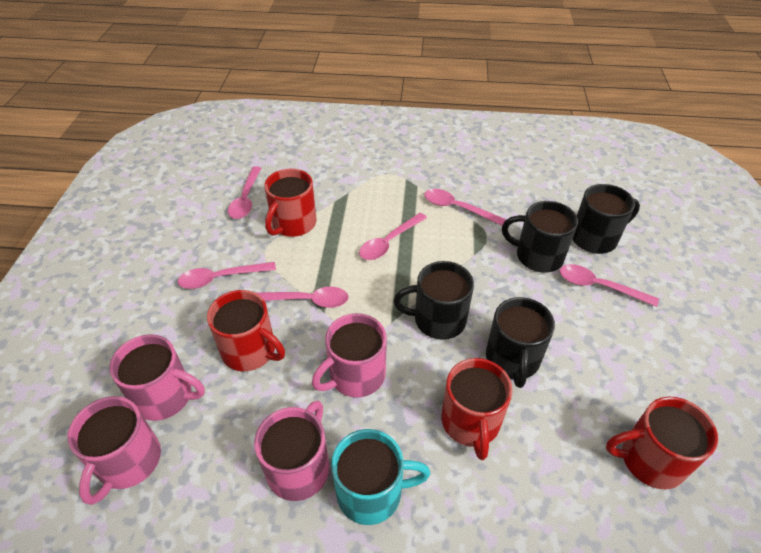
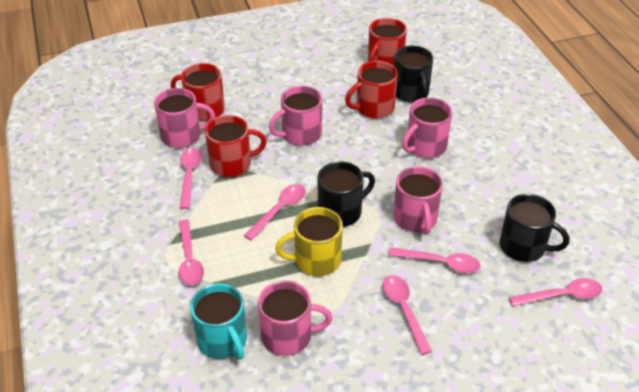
black mug: 4 -> 3
pink mug: 4 -> 5
yellow mug: 0 -> 1

